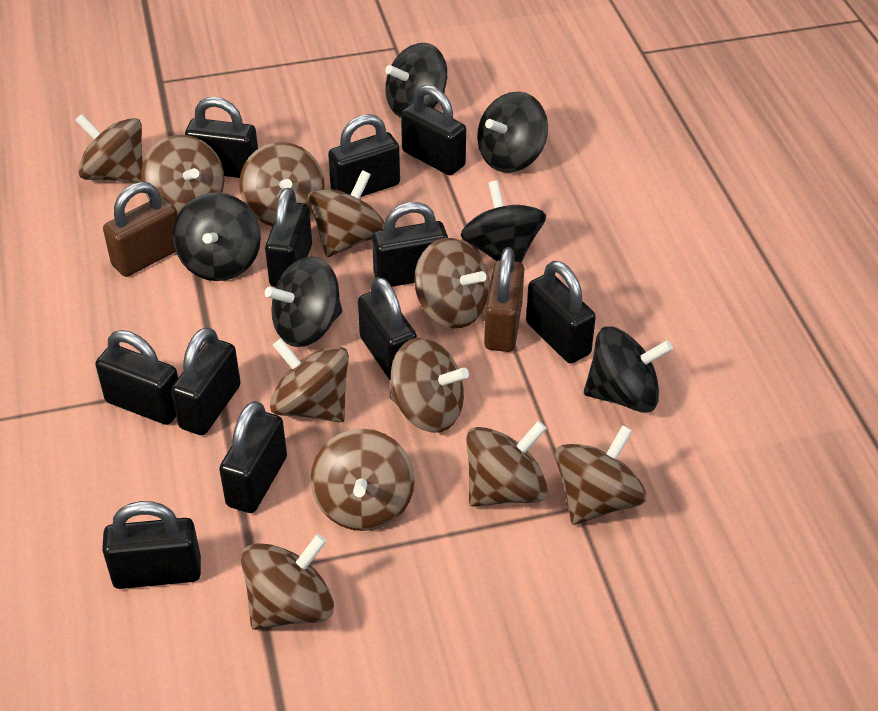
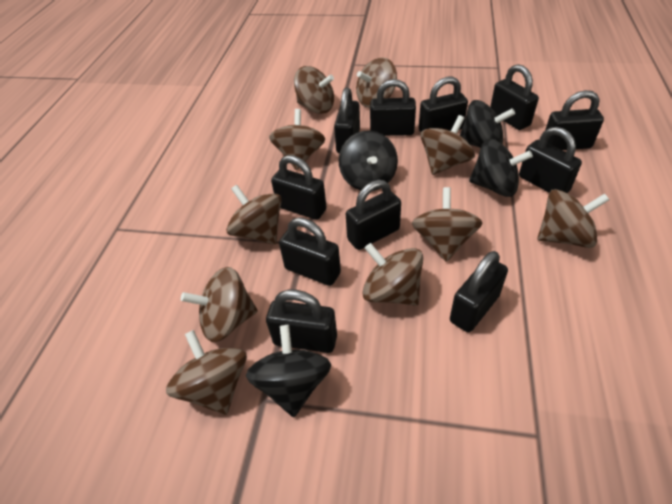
black spinning top: 6 -> 4
brown padlock: 2 -> 0
brown spinning top: 11 -> 10

